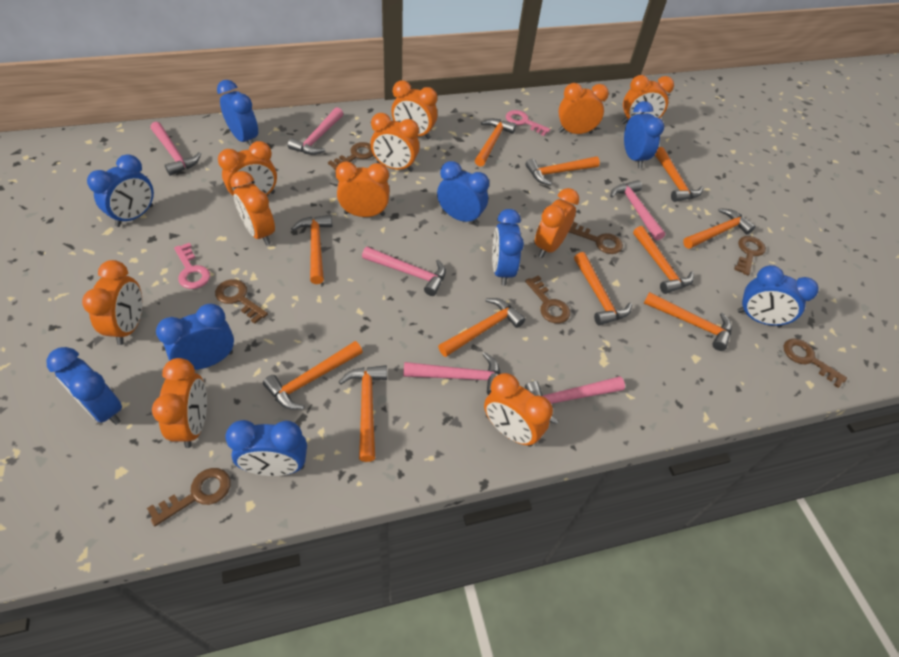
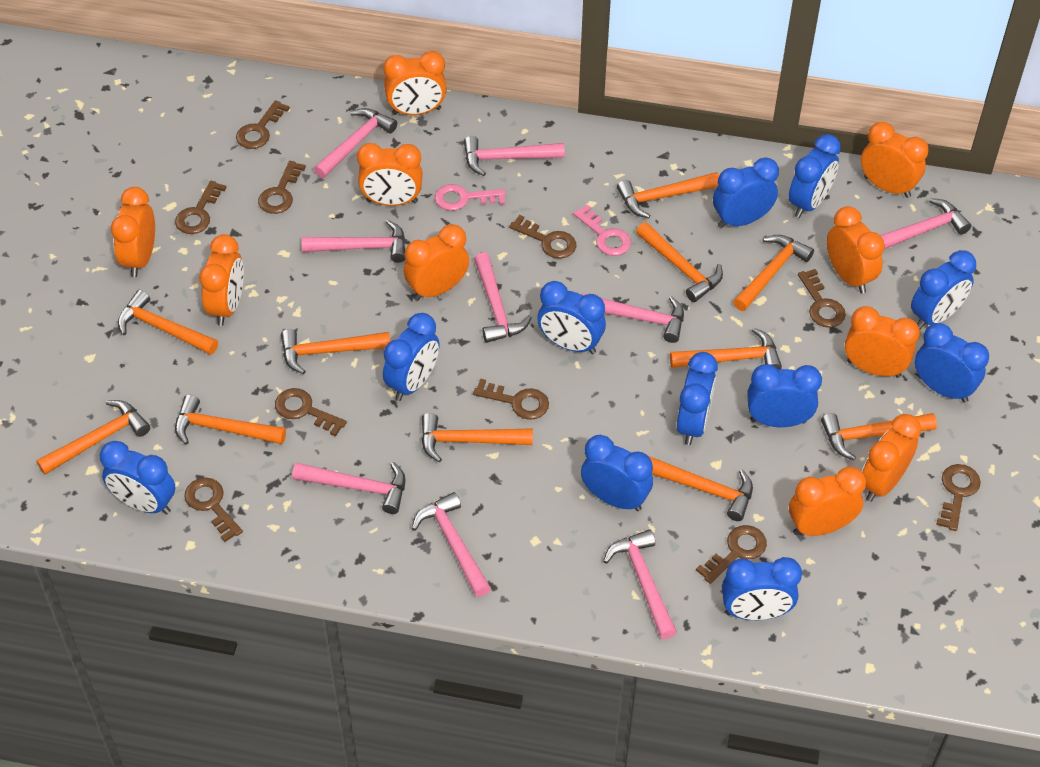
blue clock: 9 -> 11
brown key: 7 -> 10
orange clock: 11 -> 10
pink hammer: 6 -> 9

